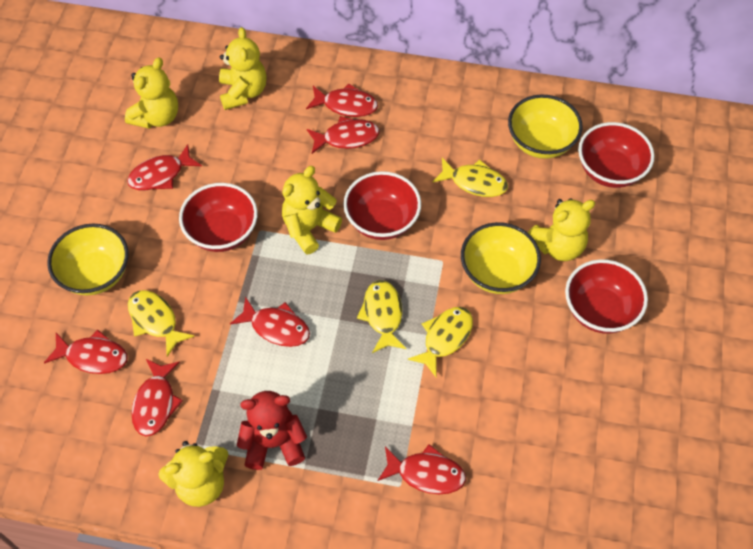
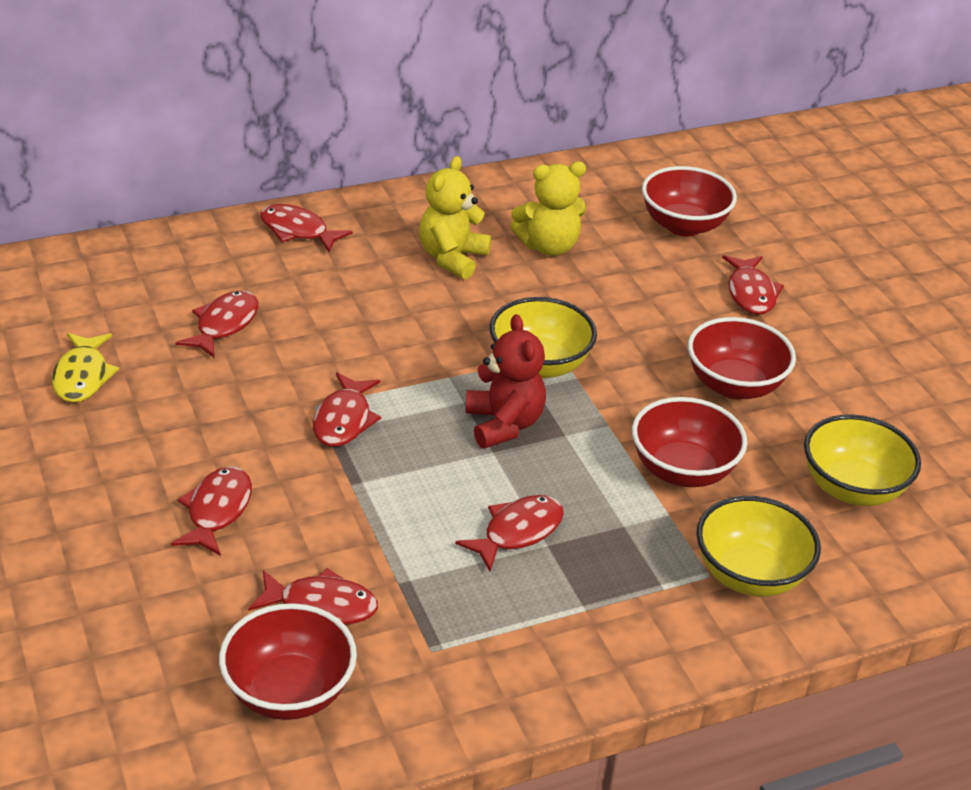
yellow fish: 4 -> 1
yellow teddy bear: 5 -> 2

